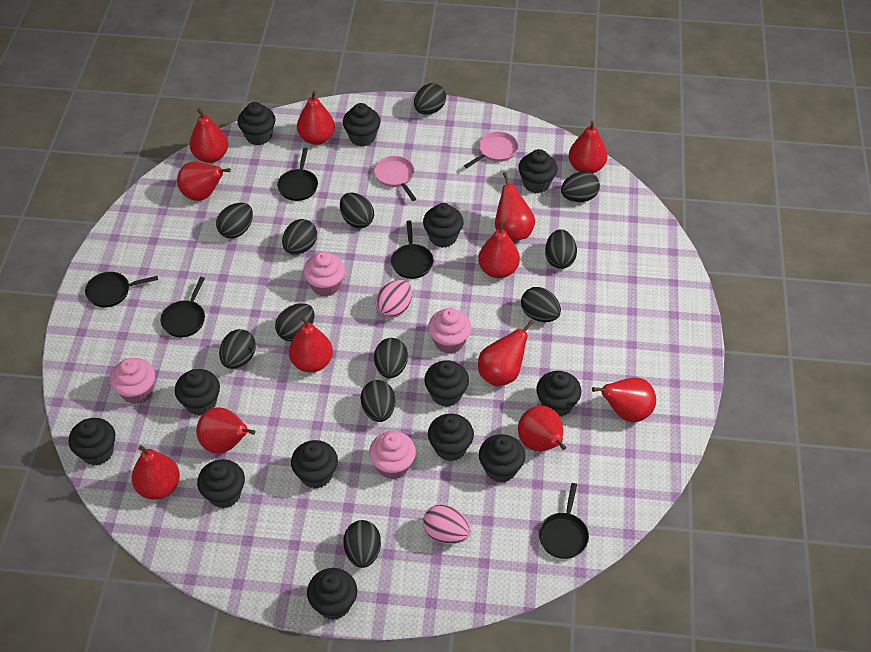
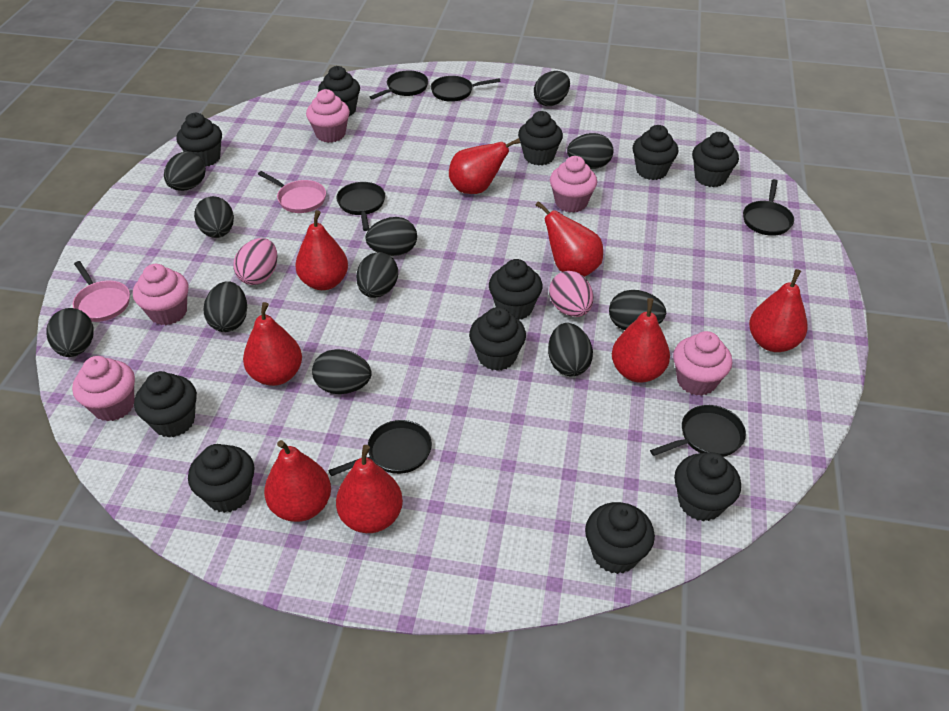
black cupcake: 13 -> 11
black egg: 12 -> 11
black pan: 5 -> 6
pink cupcake: 4 -> 5
red pear: 12 -> 8

